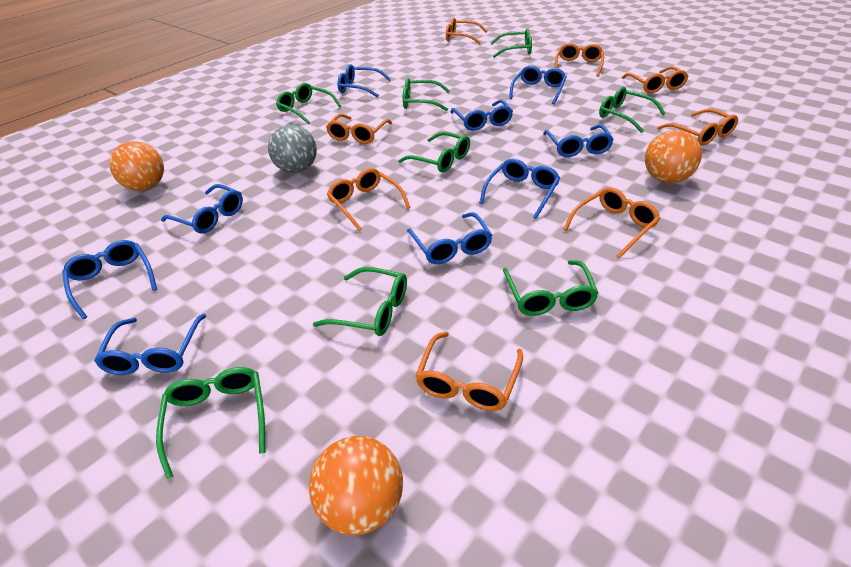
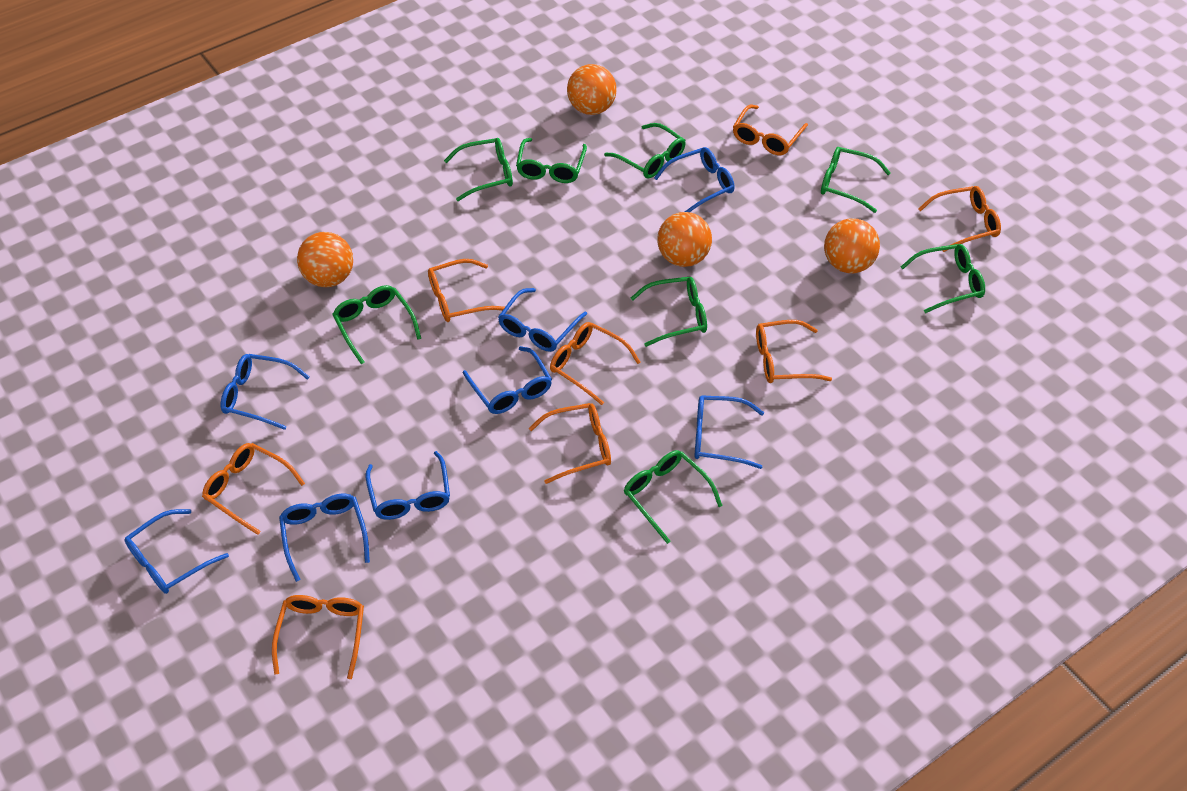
blue glasses: 9 -> 8
grey ball: 1 -> 0
orange ball: 3 -> 4

